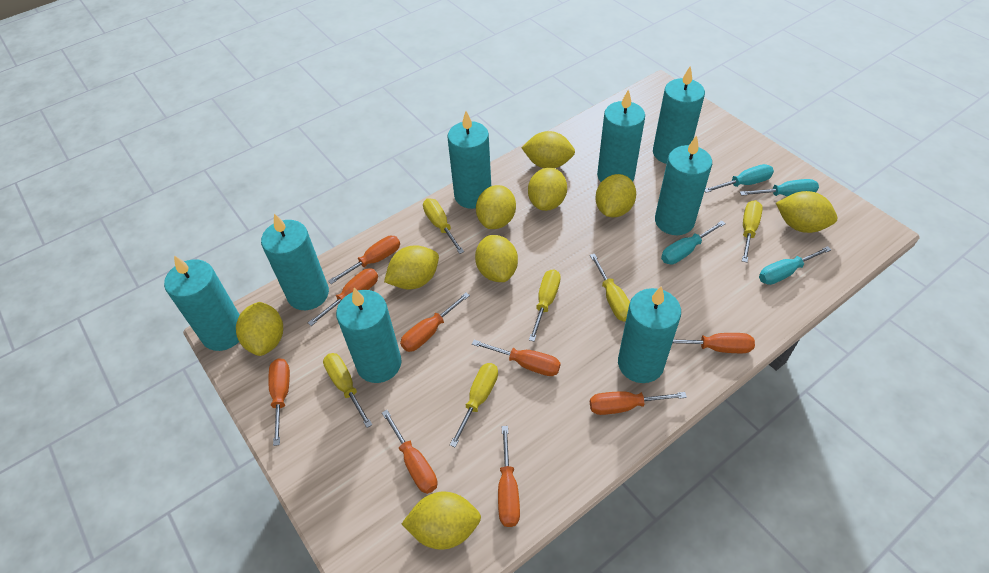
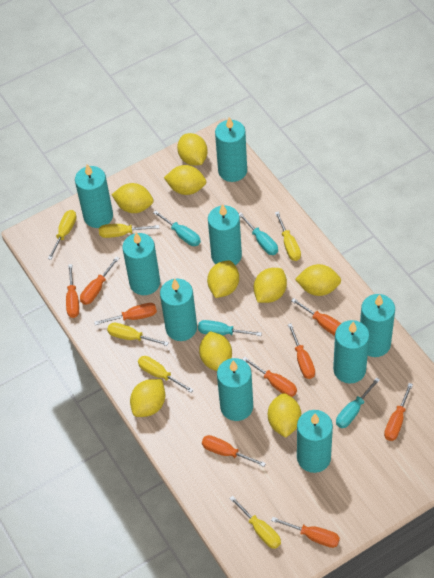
turquoise candle: 8 -> 9

